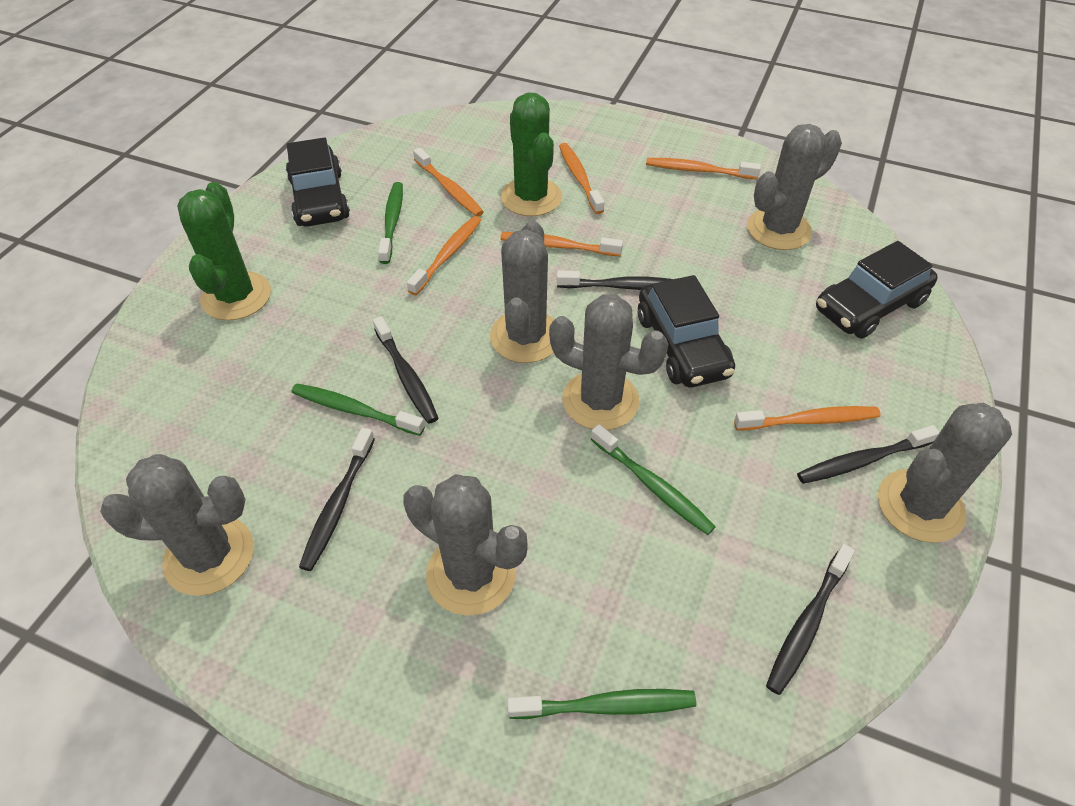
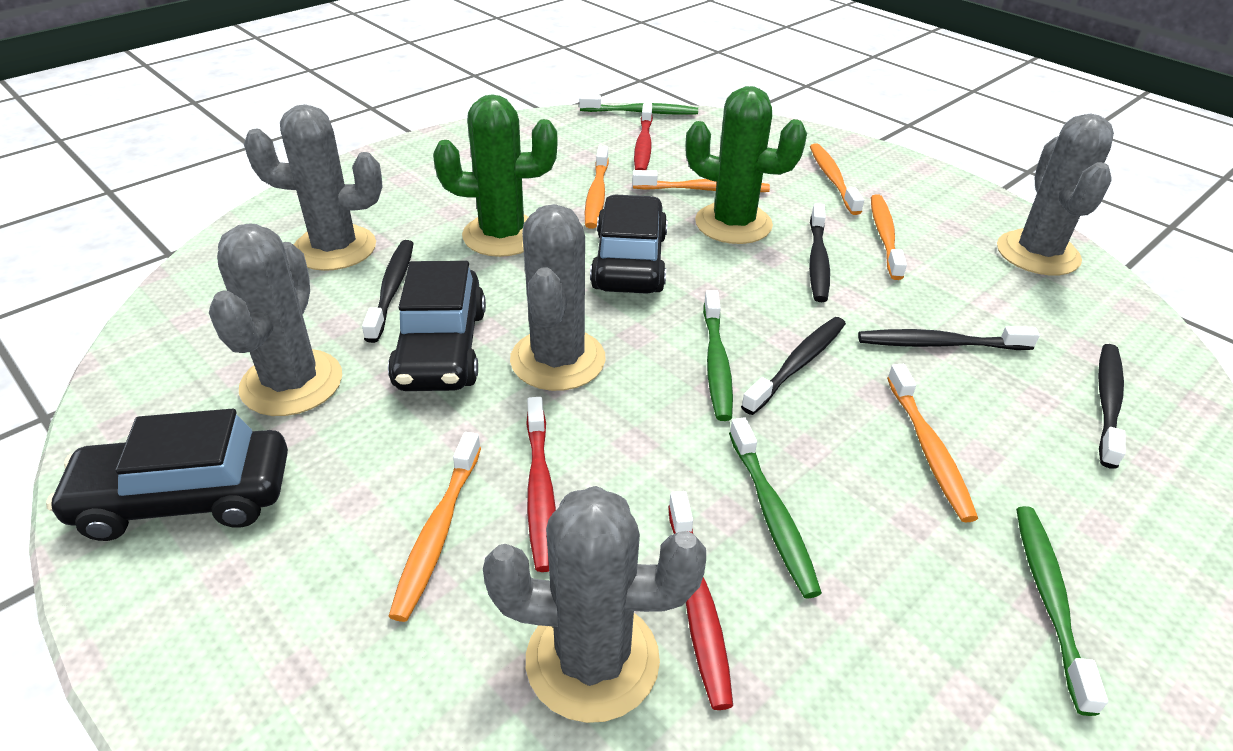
grey cactus: 6 -> 5
red toothbrush: 0 -> 3

